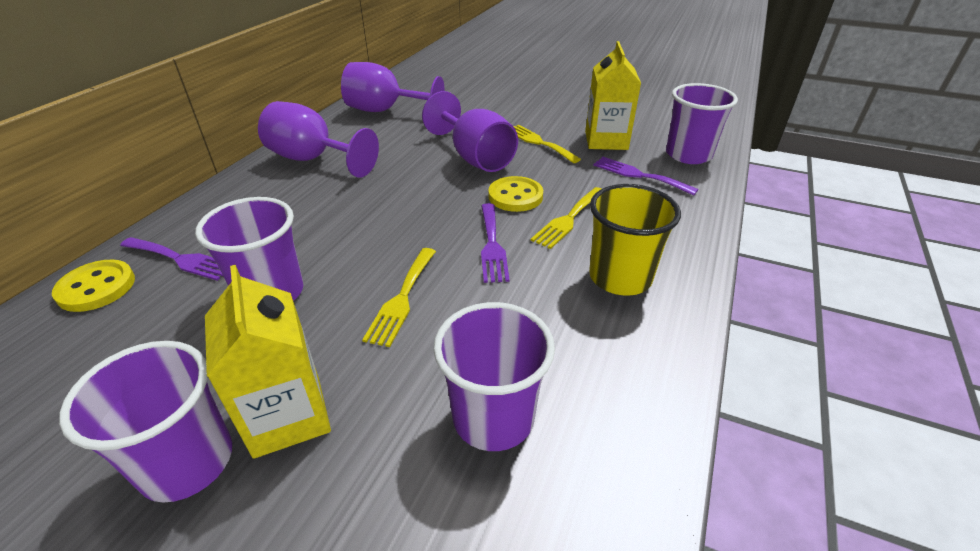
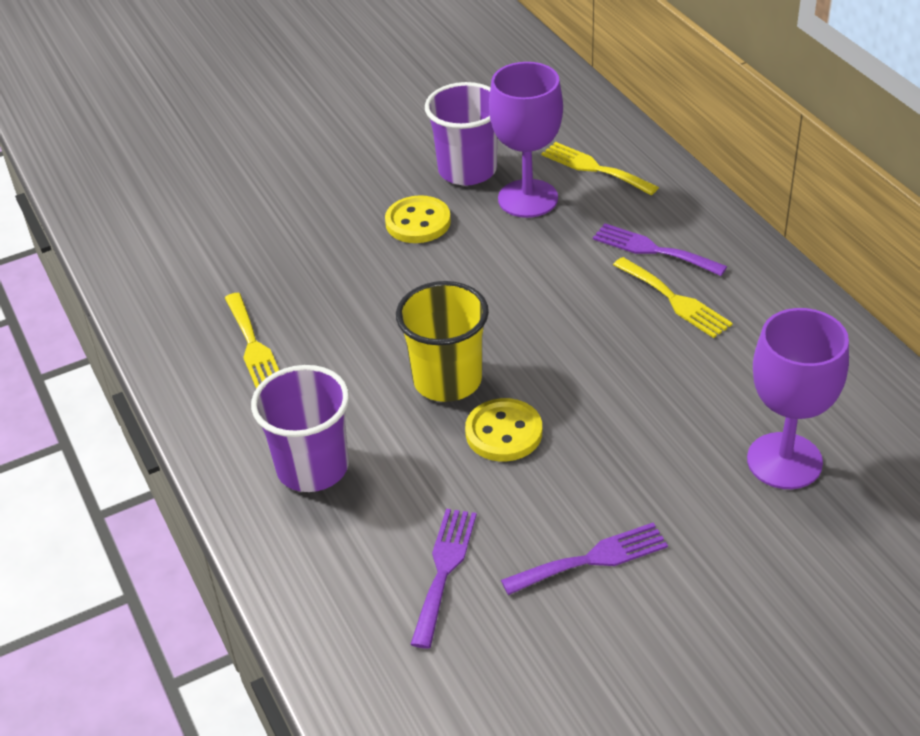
purple cup: 4 -> 2
purple goblet: 3 -> 2
yellow carton: 2 -> 0

